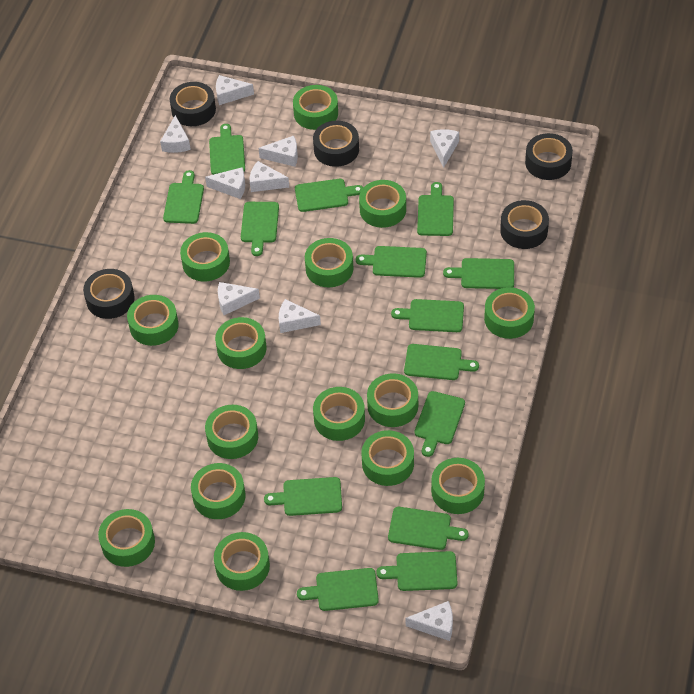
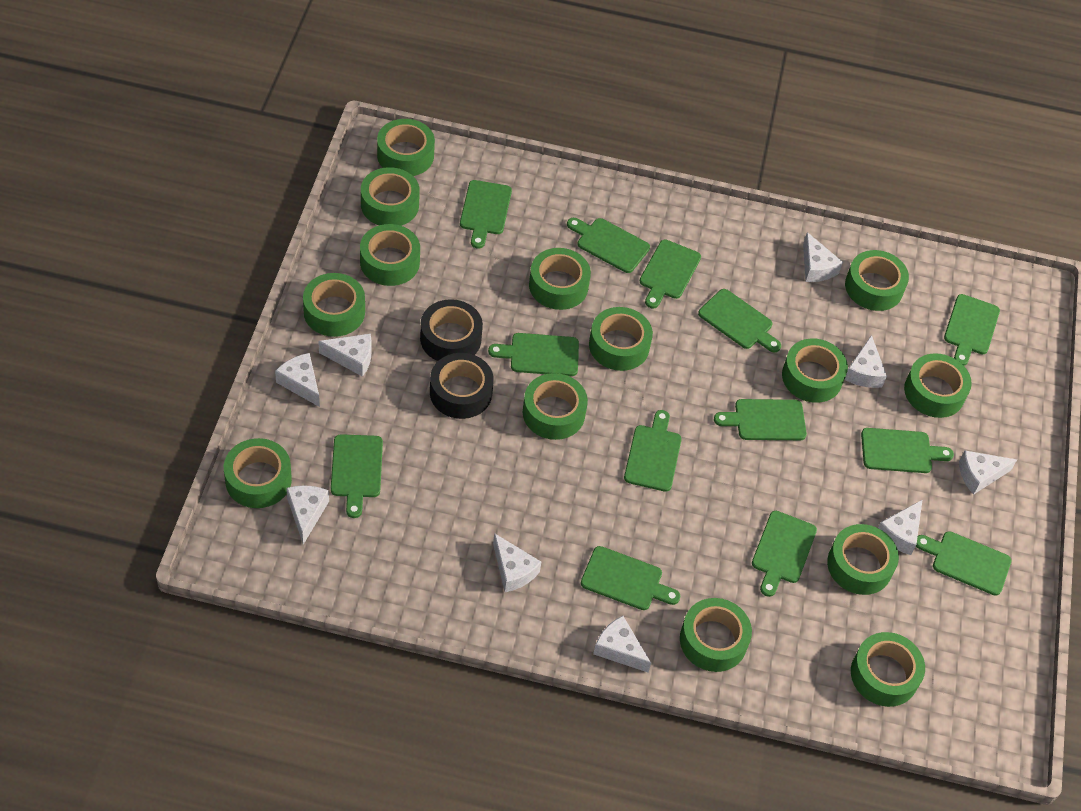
black tape: 5 -> 2
green cutting board: 14 -> 13
green tape: 15 -> 14

